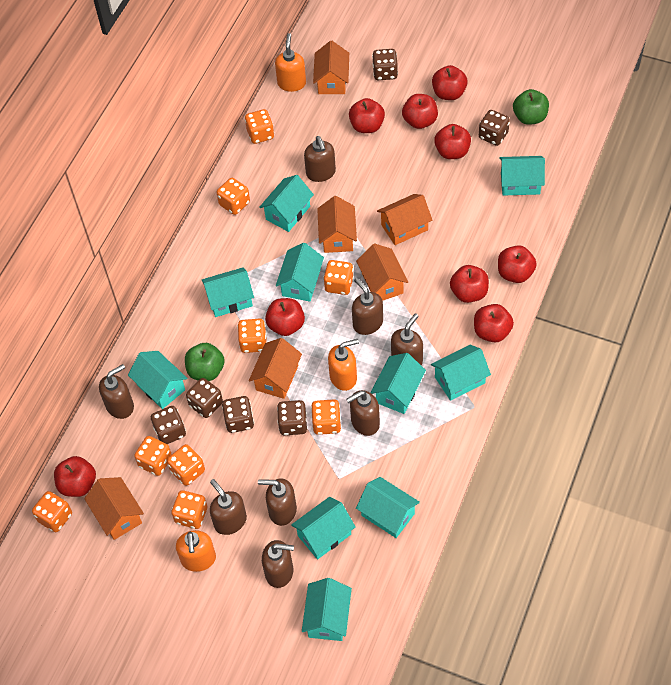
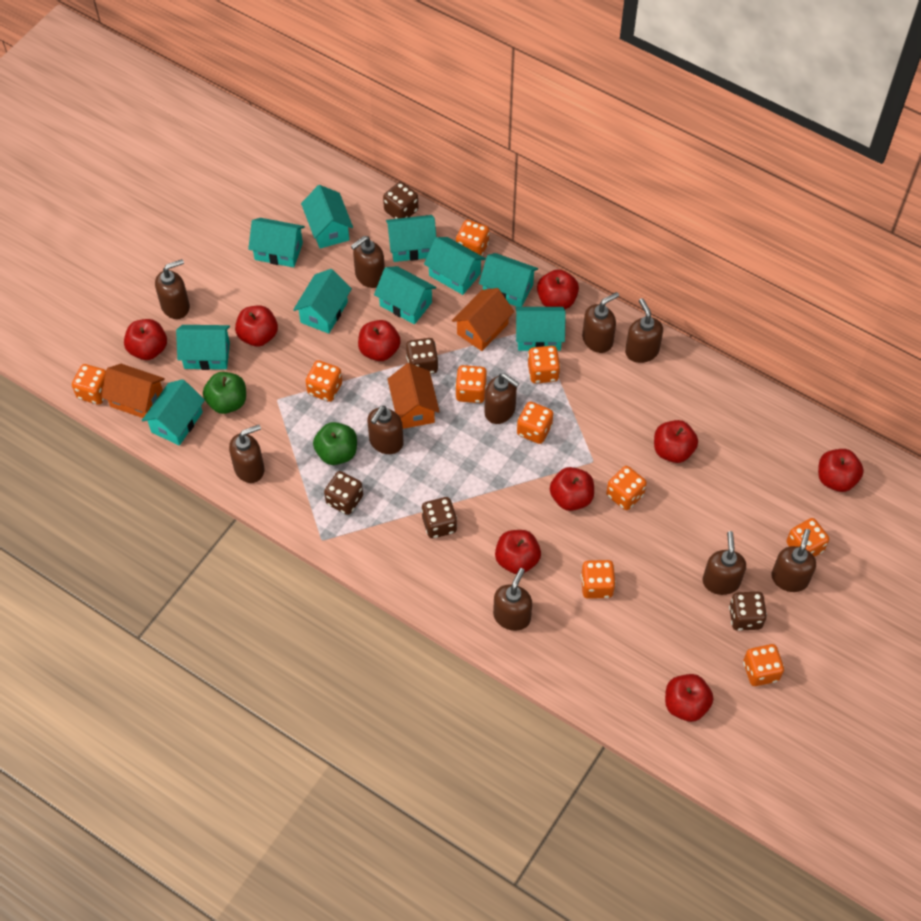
brown dice: 6 -> 5
brown soap dispenser: 8 -> 10
orange dice: 9 -> 10
orange house: 6 -> 3
orange soap dispenser: 3 -> 0

